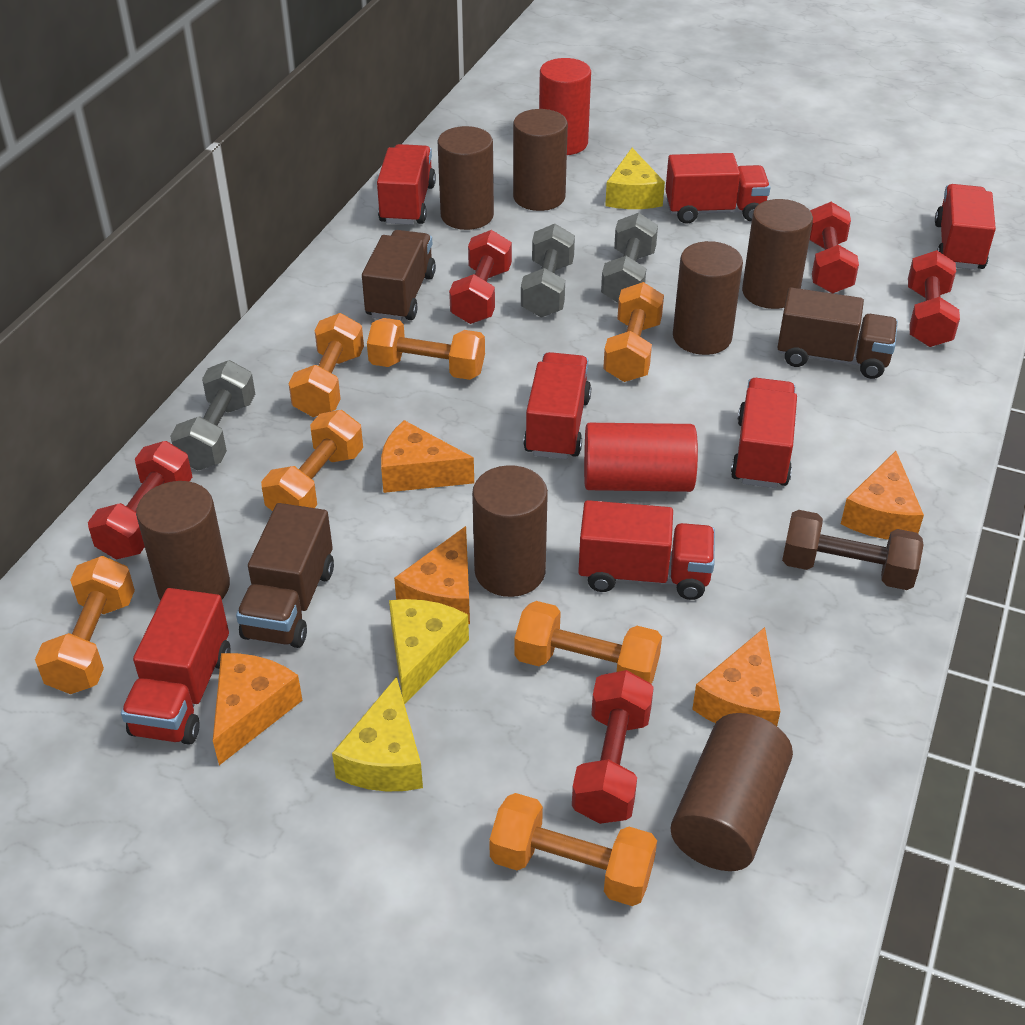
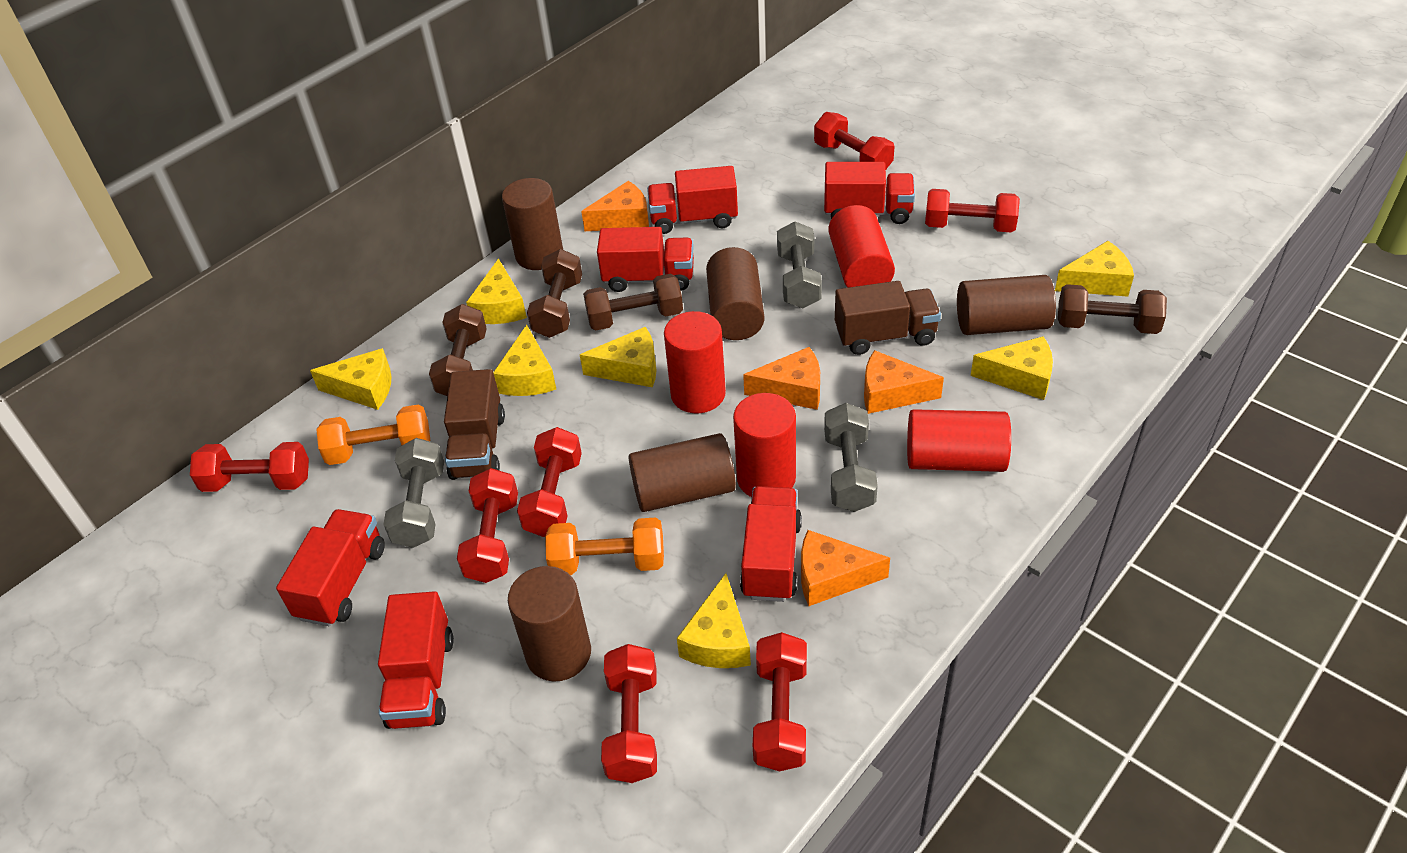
brown cylinder: 7 -> 5
brown dumbbell: 1 -> 4
brown truck: 3 -> 2
orange cheese: 5 -> 4
orange dumbbell: 7 -> 2
red cylinder: 2 -> 4
red dumbbell: 5 -> 7
red truck: 7 -> 6
yellow cheese: 3 -> 7

